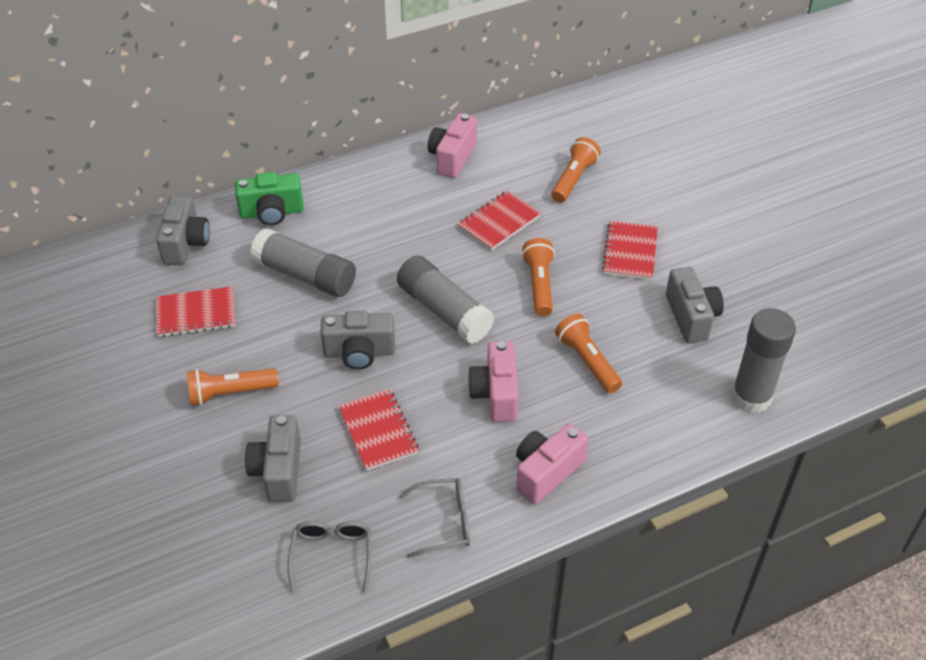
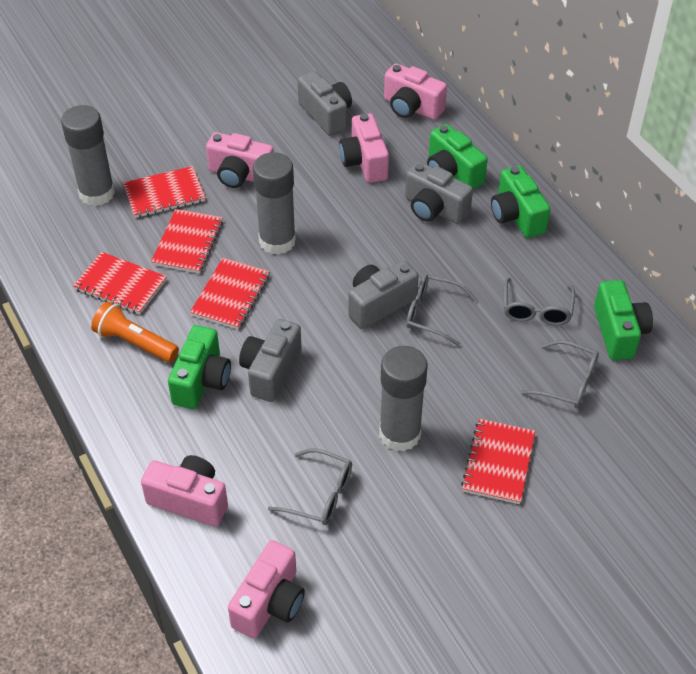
green camera: 1 -> 4
grey glasses: 2 -> 4
orange flashlight: 4 -> 1
pink camera: 3 -> 5
red notebook: 4 -> 5

